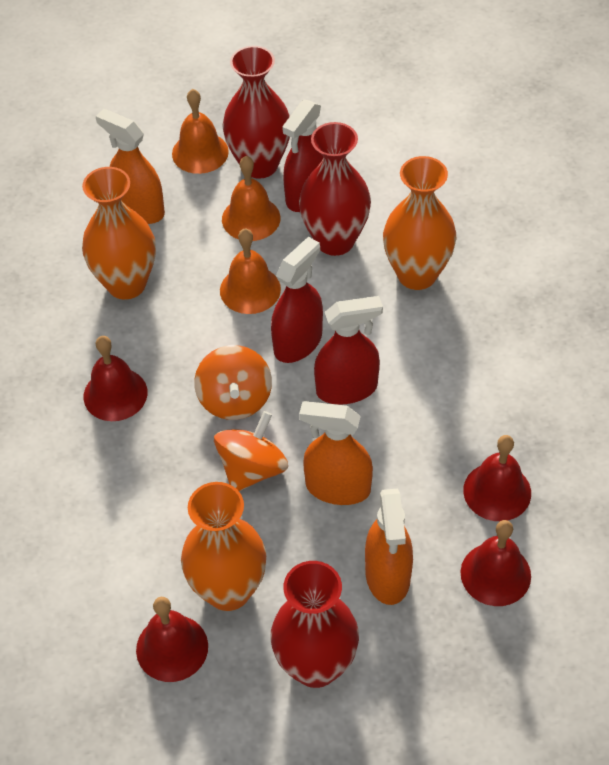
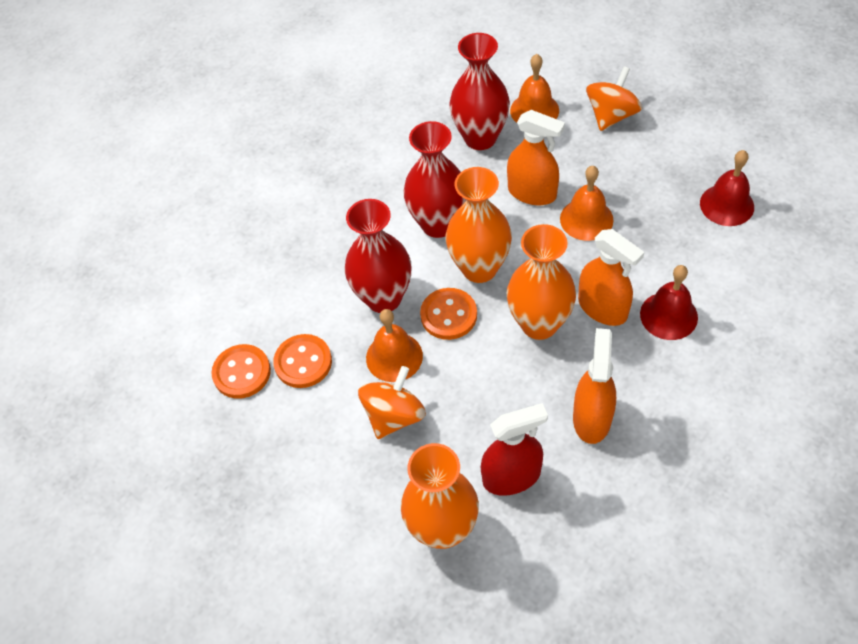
orange button: 0 -> 3
red bell: 4 -> 2
red spray bottle: 3 -> 1

